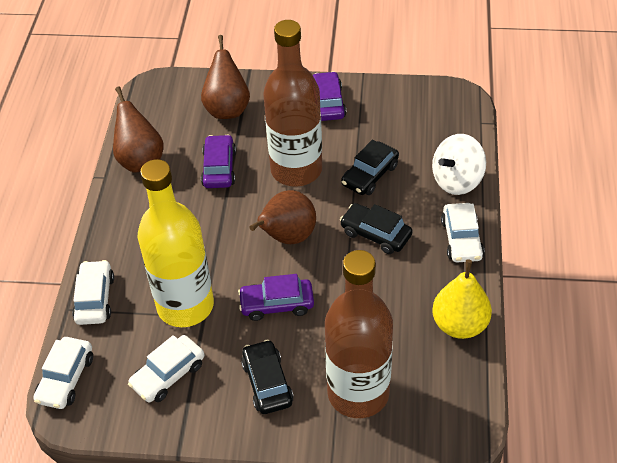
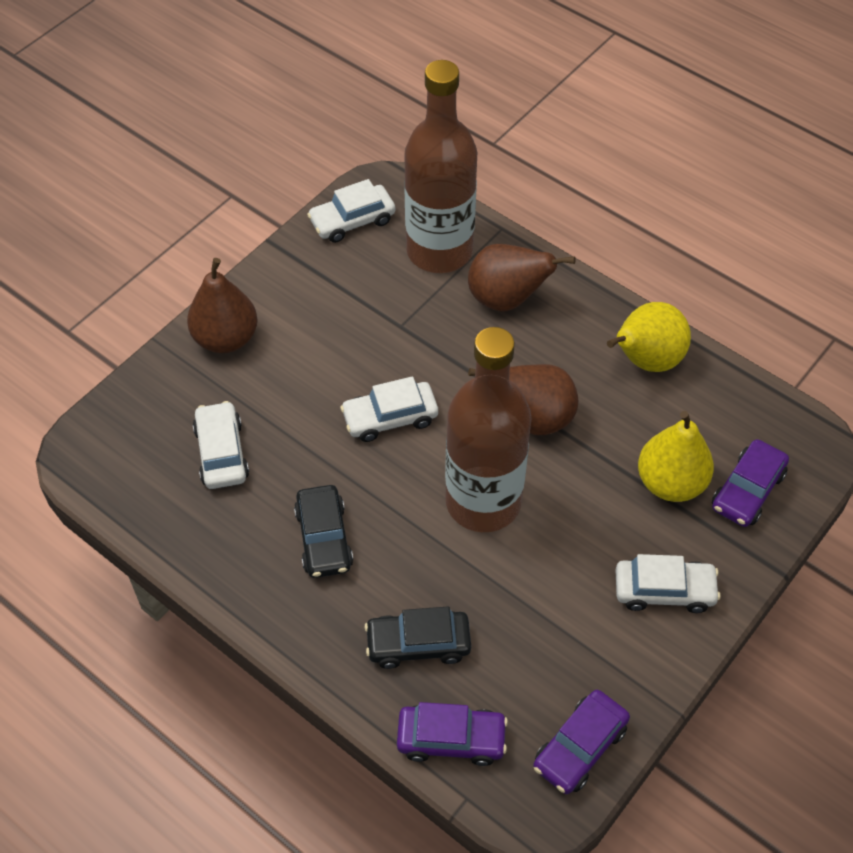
black car: 3 -> 2
white spinning top: 1 -> 0
yellow bottle: 1 -> 0
yellow pear: 1 -> 2

